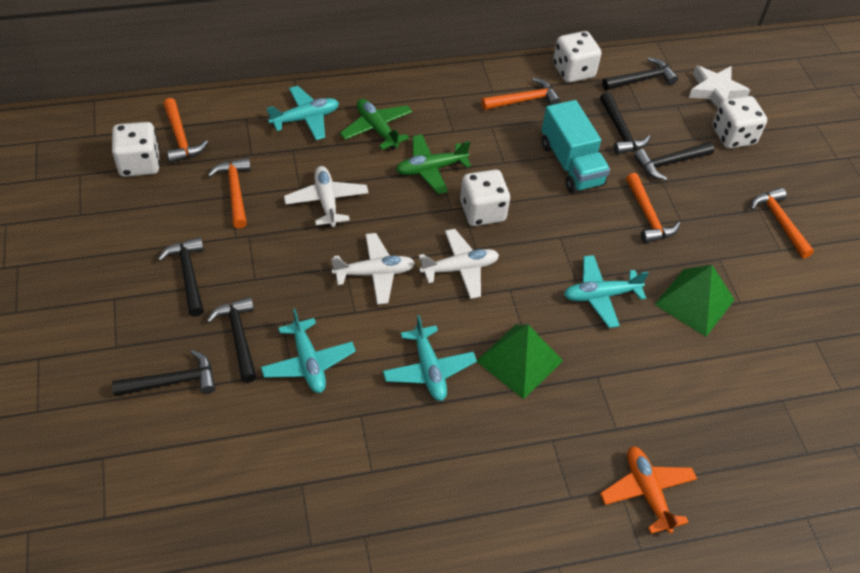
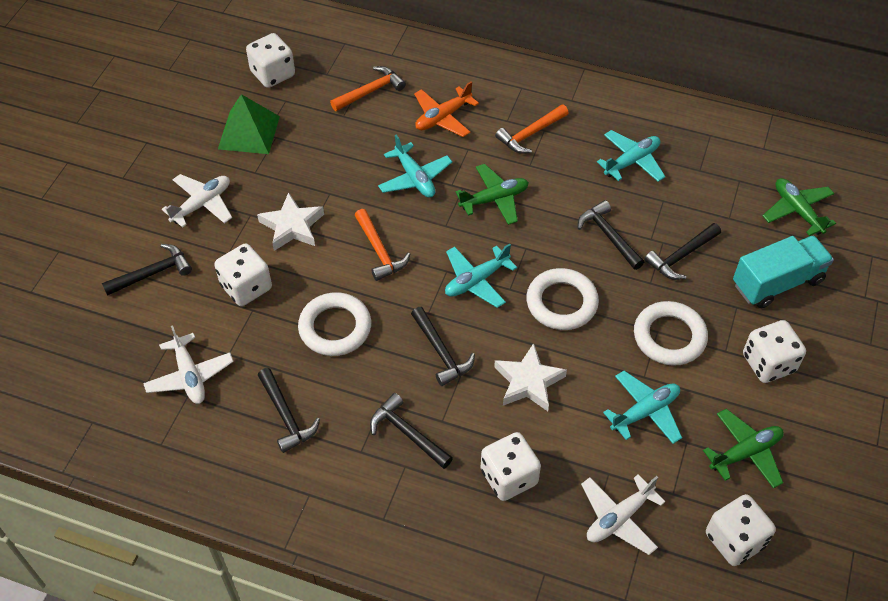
green plane: 2 -> 3
green pyramid: 2 -> 1
orange hammer: 5 -> 3
white dice: 4 -> 5
white ring: 0 -> 3
white star: 1 -> 2

